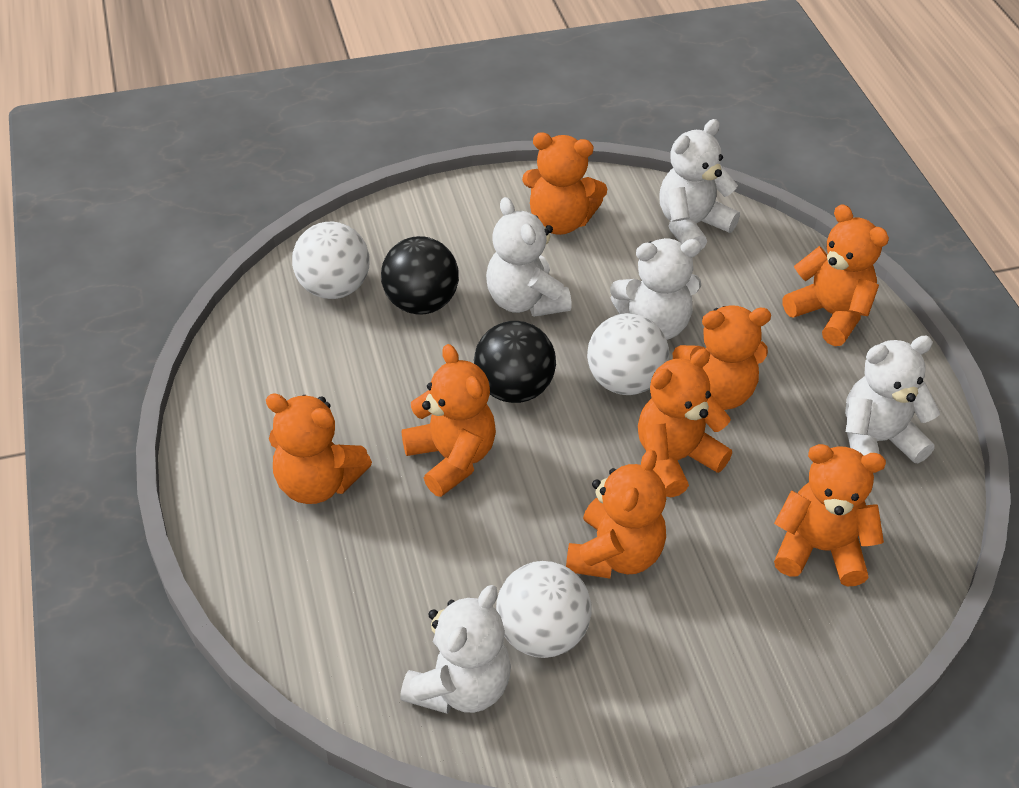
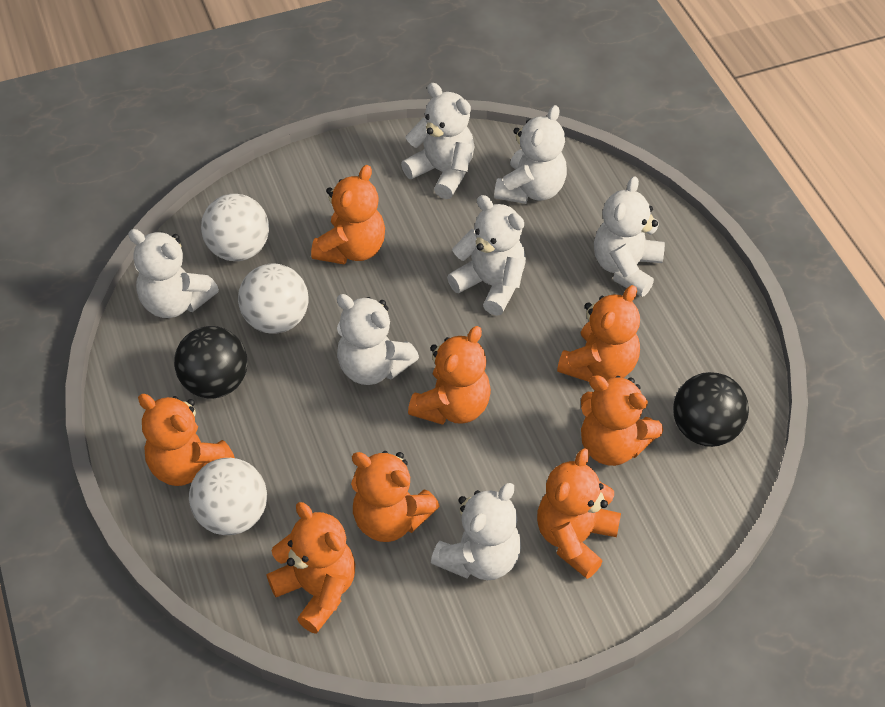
white teddy bear: 5 -> 7

